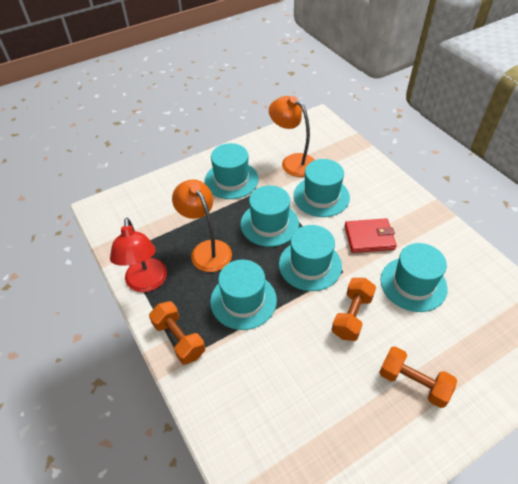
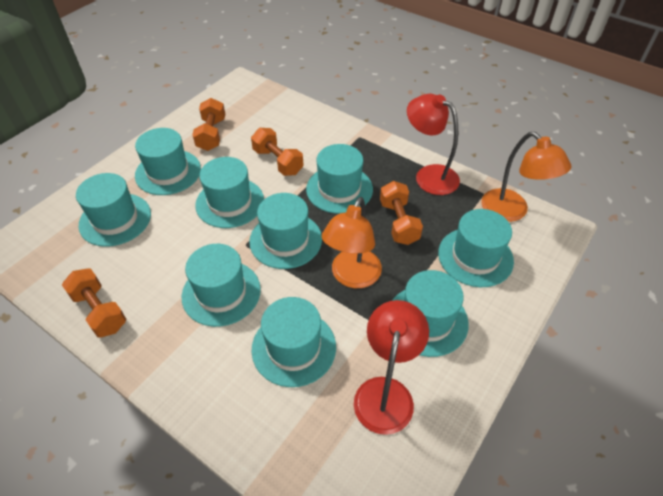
orange dumbbell: 3 -> 4
red lamp: 1 -> 2
red wallet: 1 -> 0
turquoise hat: 6 -> 9

